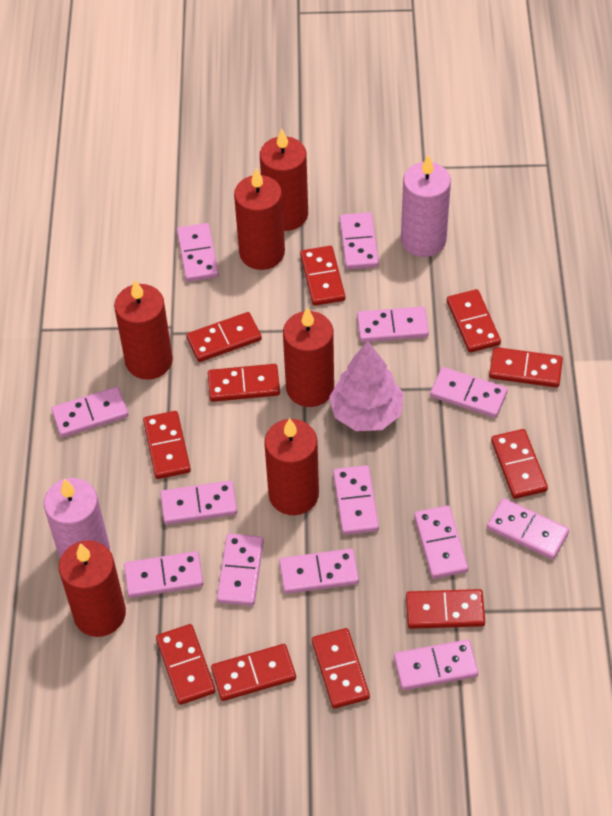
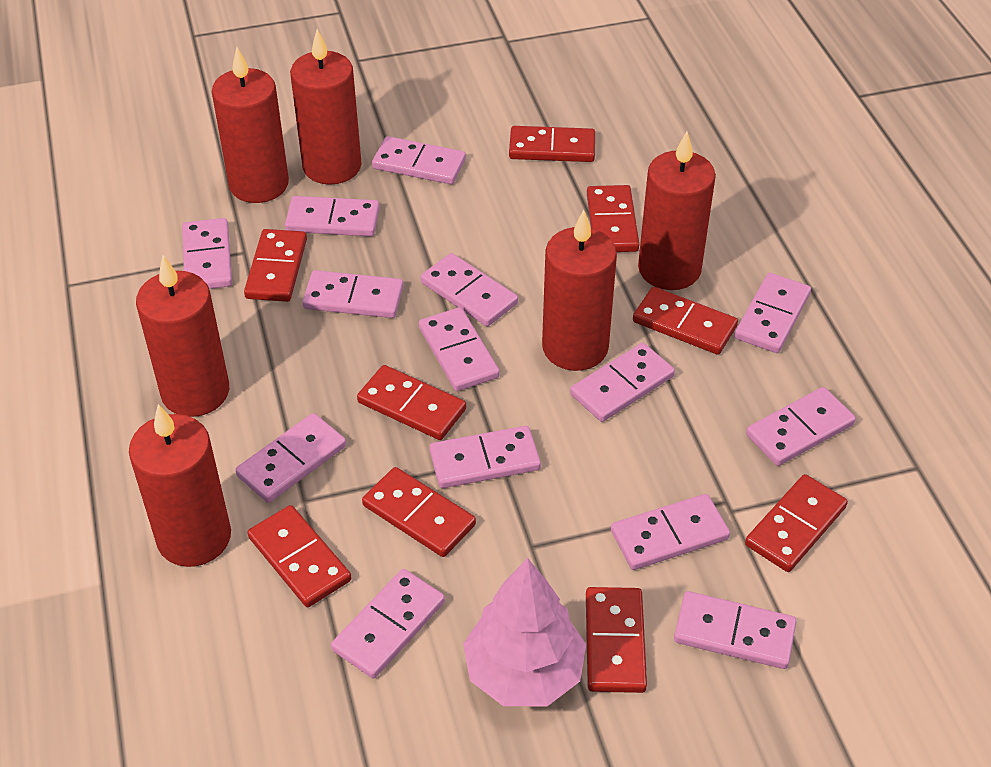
pink candle: 2 -> 0
pink domino: 13 -> 14
red domino: 11 -> 9

